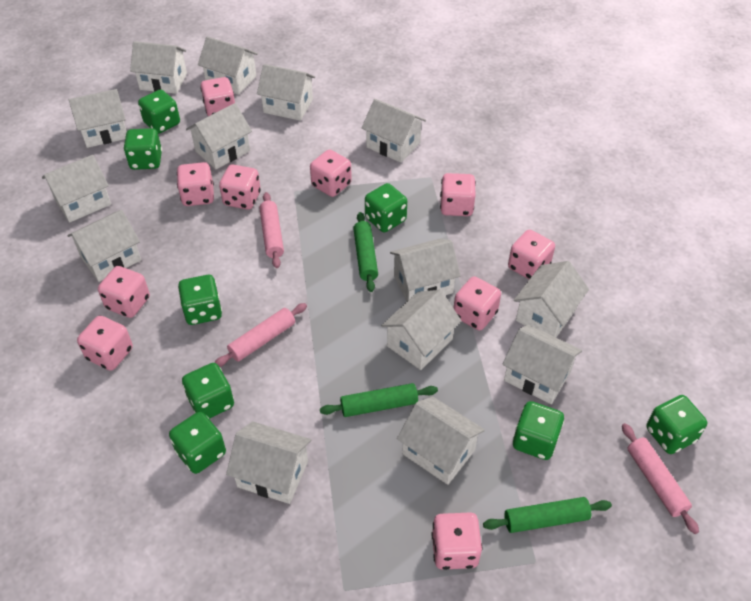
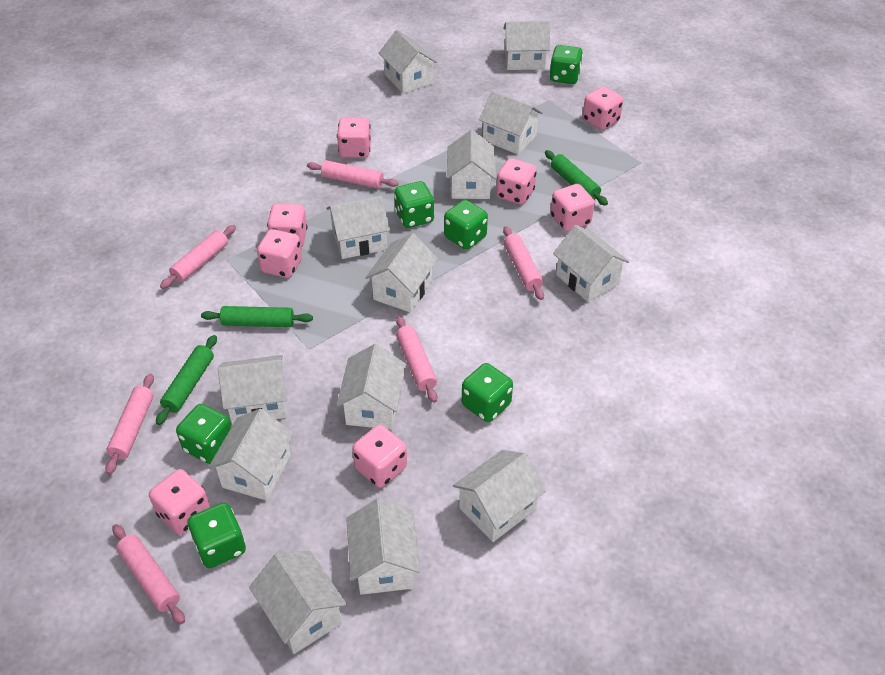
green dice: 8 -> 6
pink dice: 10 -> 8
pink rolling pin: 3 -> 6
white house: 14 -> 13

